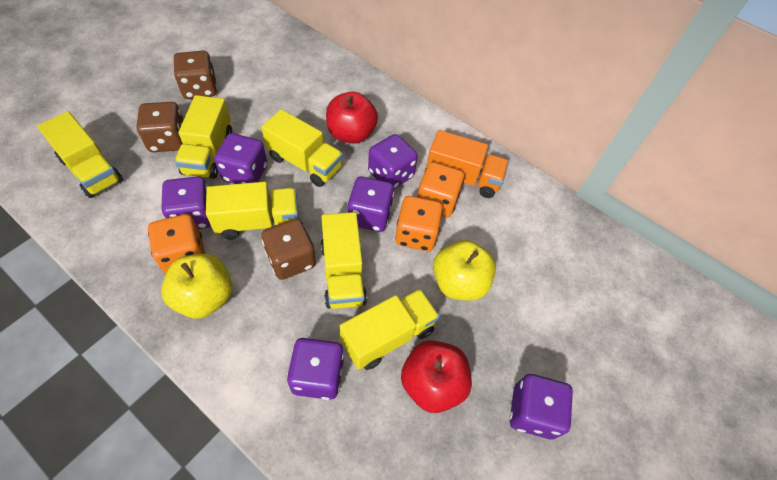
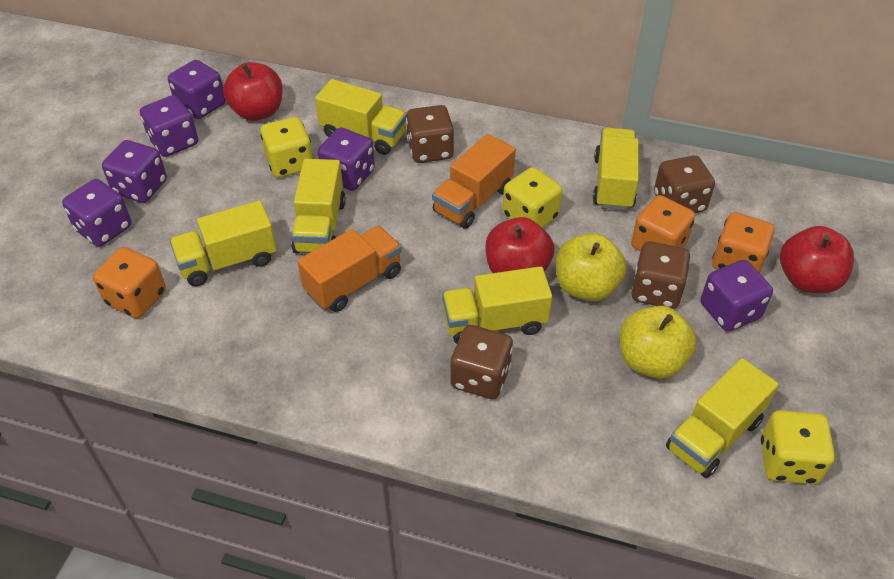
brown dice: 3 -> 4
orange truck: 1 -> 2
red apple: 2 -> 3
yellow dice: 0 -> 3

